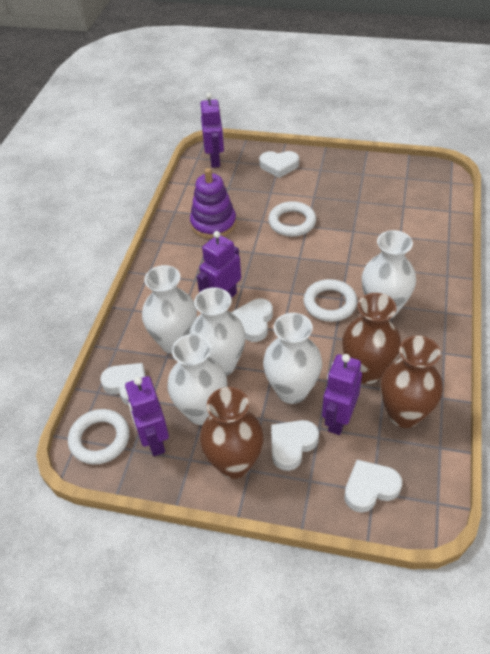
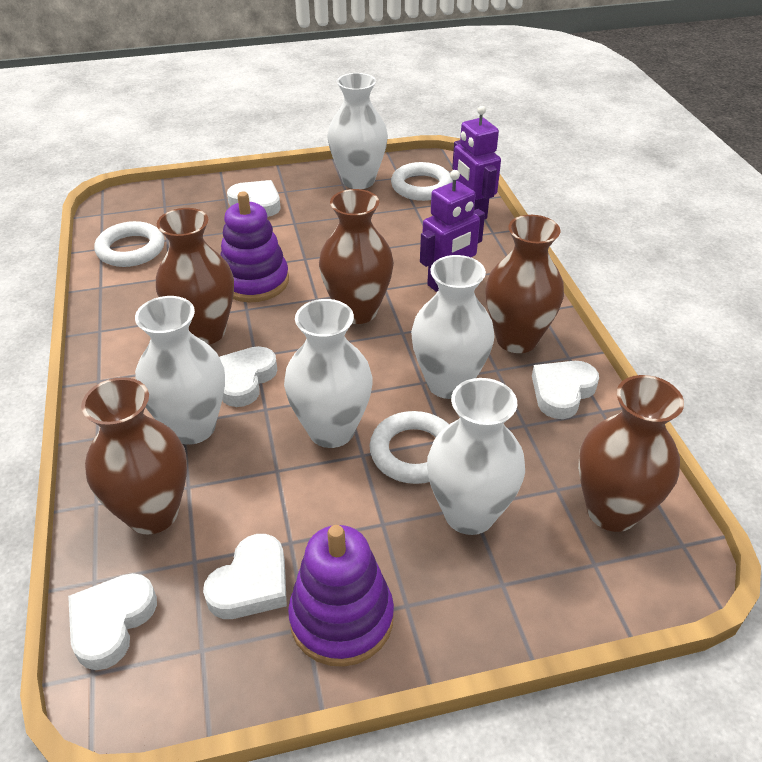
brown vase: 3 -> 5
purple robot: 4 -> 2
purple stacking toy: 1 -> 2

